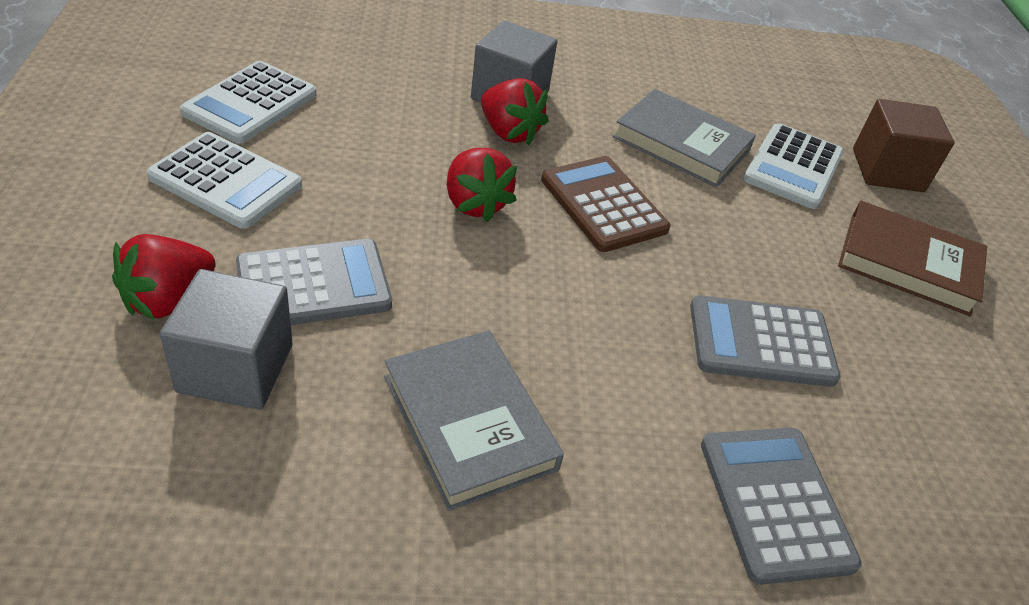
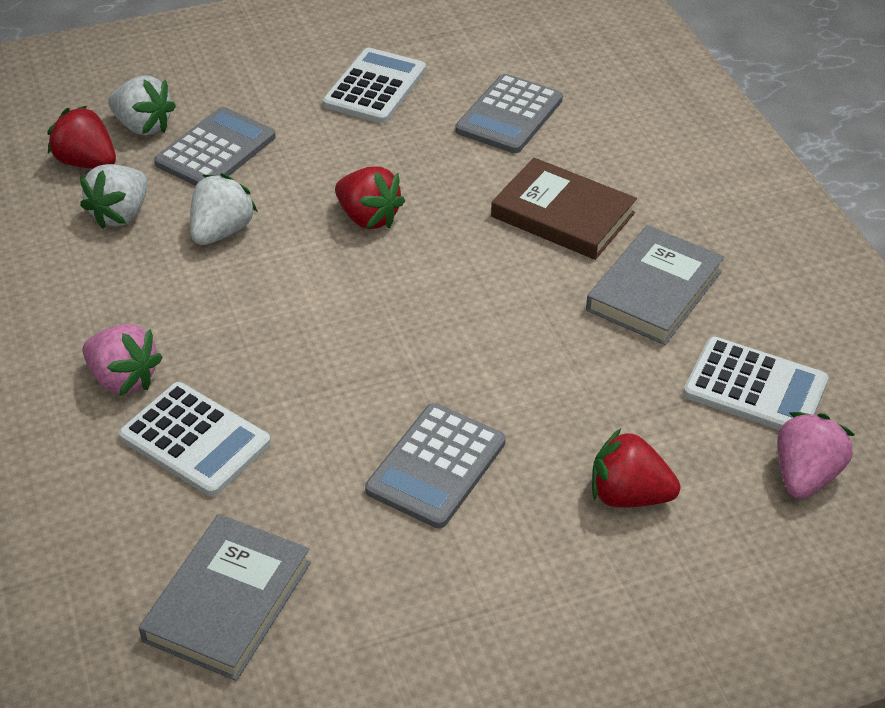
brown calculator: 1 -> 0
brown cube: 1 -> 0
grey cube: 2 -> 0
pink strawberry: 0 -> 2
white strawberry: 0 -> 3

